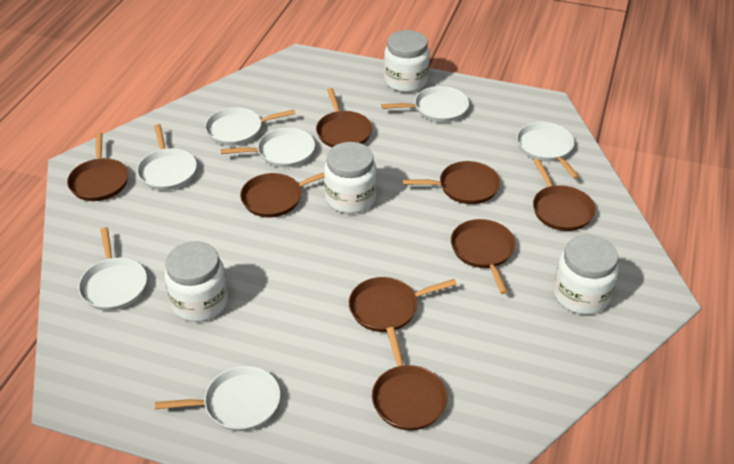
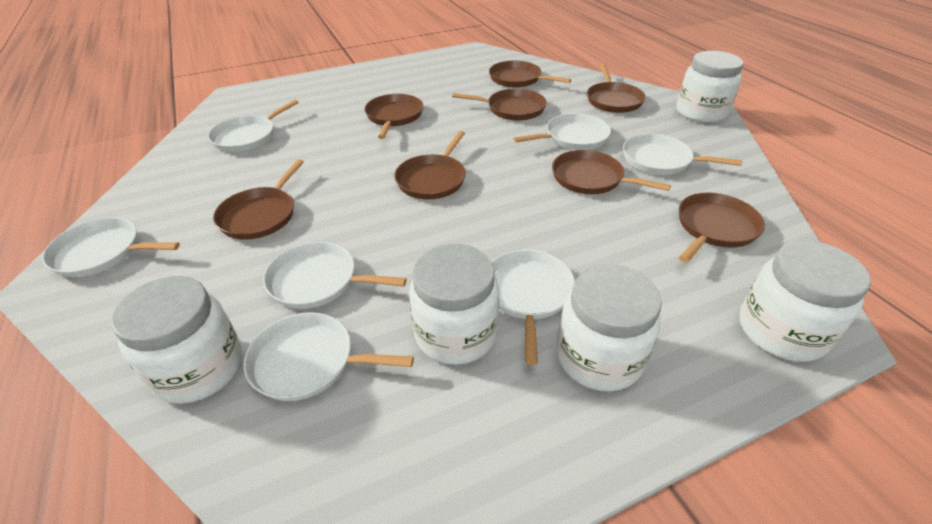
white jar: 4 -> 5

